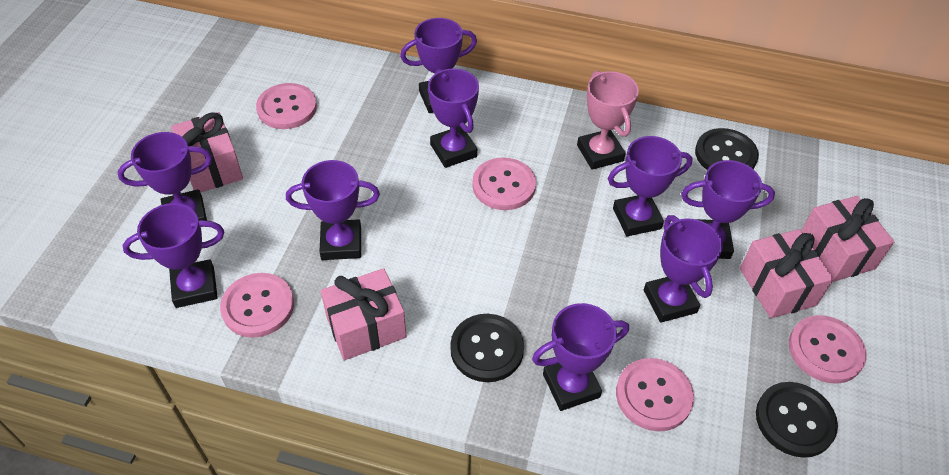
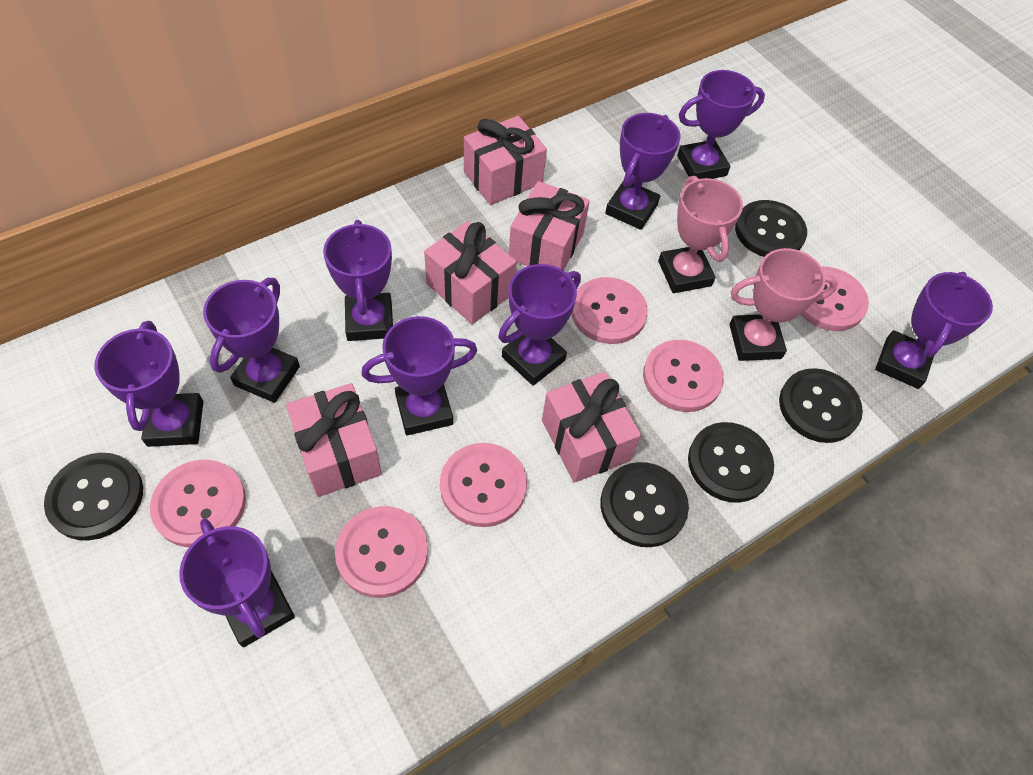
black button: 3 -> 5
pink button: 5 -> 6
pink gift: 4 -> 5
pink trophy: 1 -> 2

